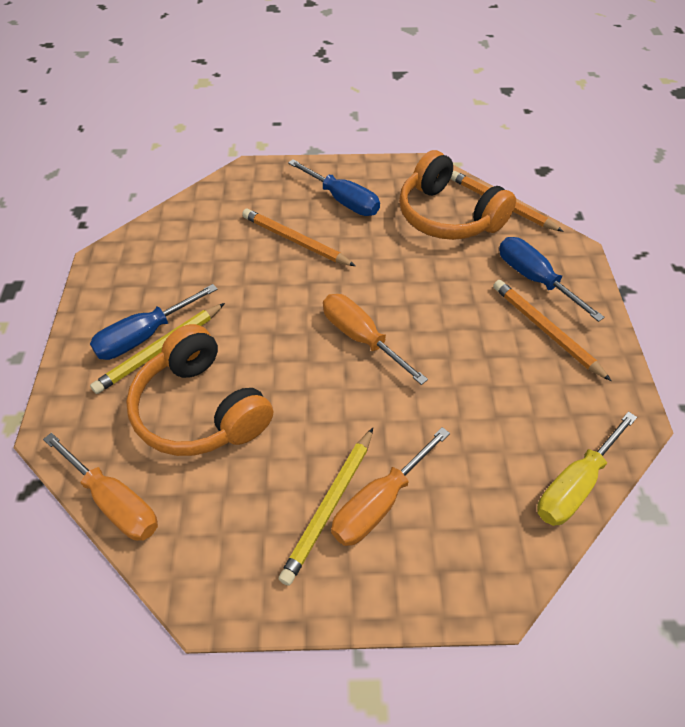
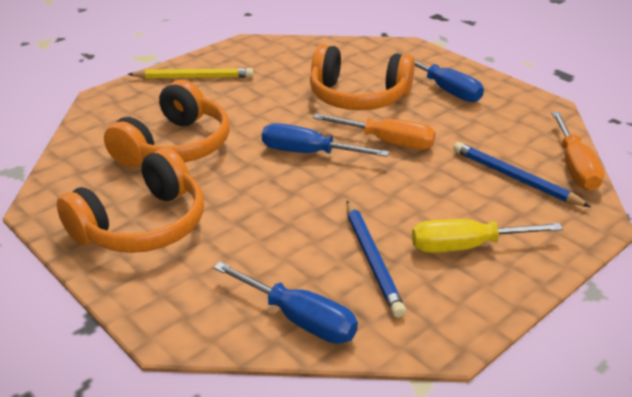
blue pencil: 0 -> 2
orange headphones: 2 -> 3
orange pencil: 3 -> 0
orange screwdriver: 3 -> 2
yellow pencil: 2 -> 1

